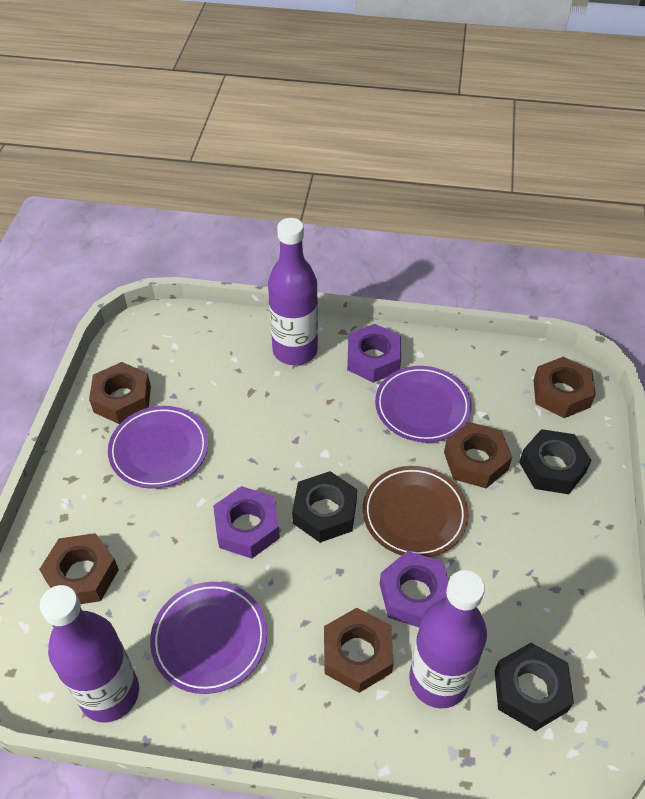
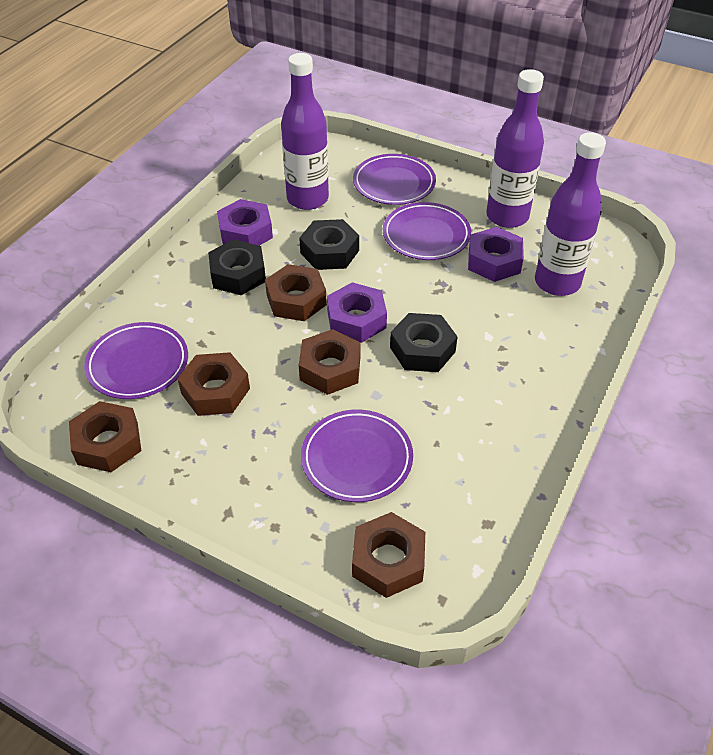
brown plate: 1 -> 0
purple plate: 3 -> 4

